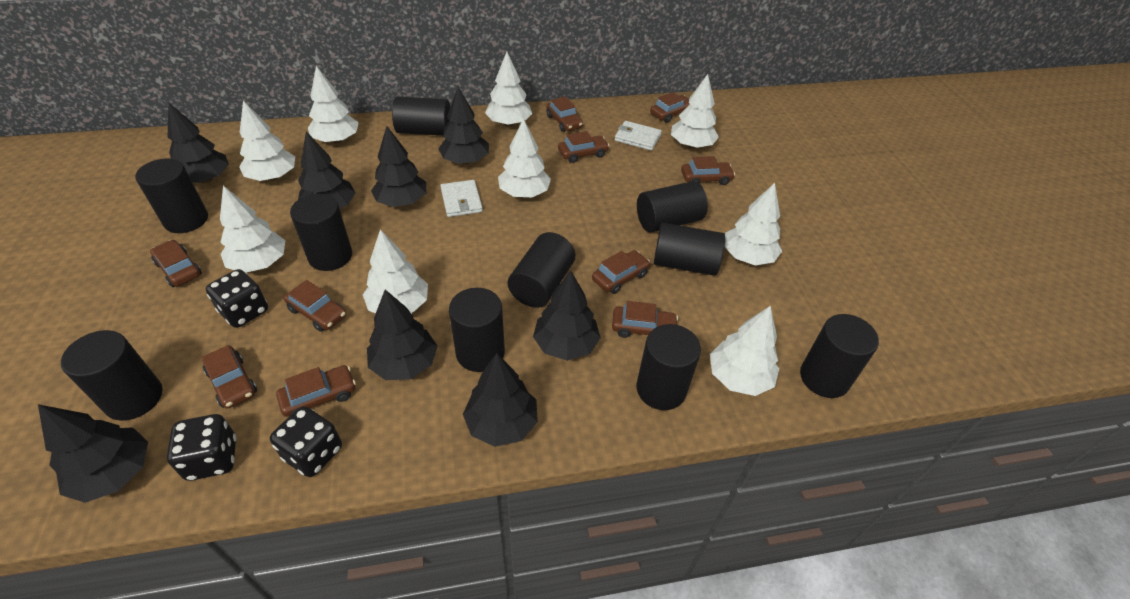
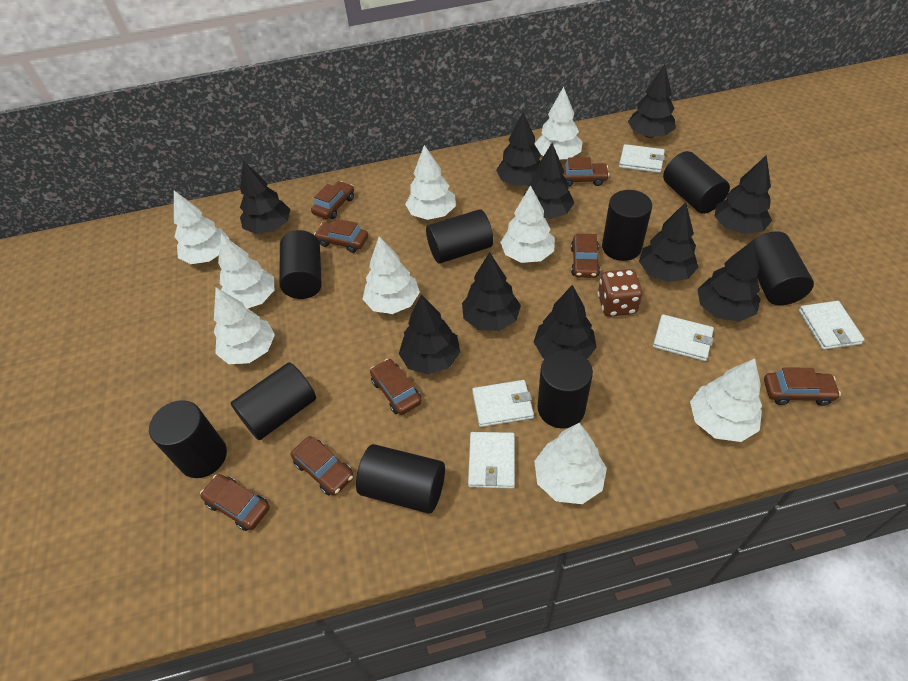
black cylinder: 10 -> 9
black dice: 3 -> 0
black tree: 8 -> 10
brown car: 10 -> 8
brown dice: 0 -> 1
white wallet: 2 -> 5

